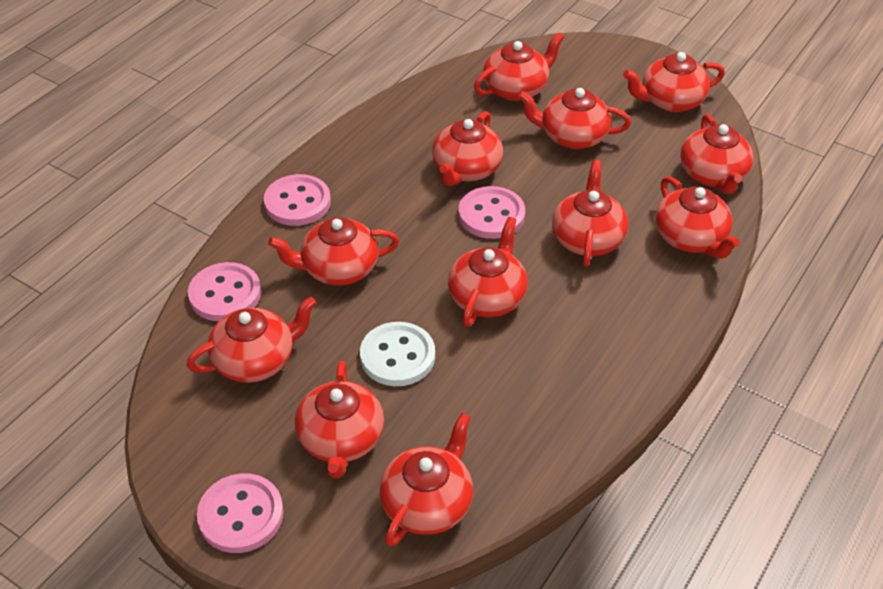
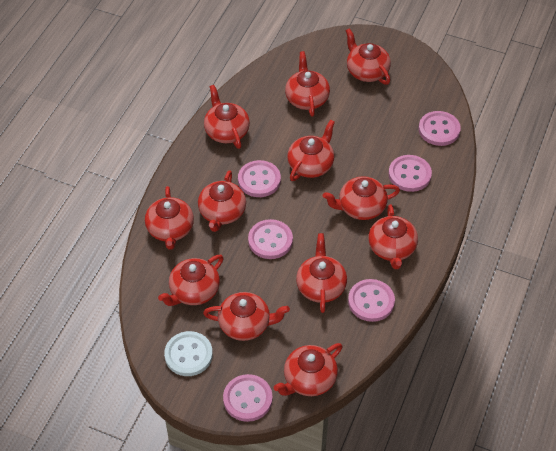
pink button: 4 -> 6

